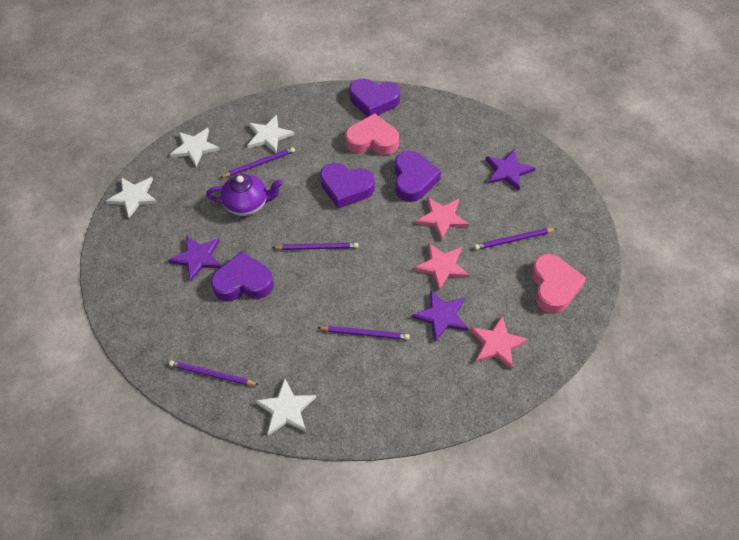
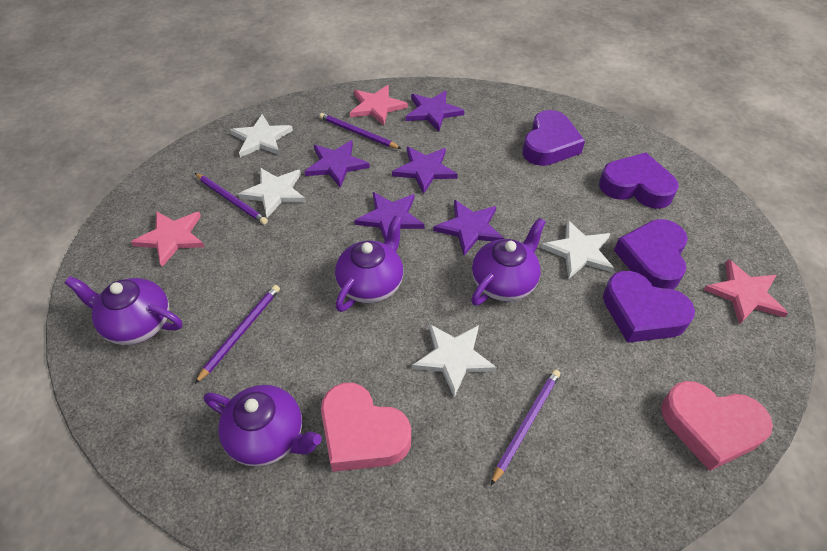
purple pencil: 5 -> 4
purple star: 3 -> 5
purple teapot: 1 -> 4

